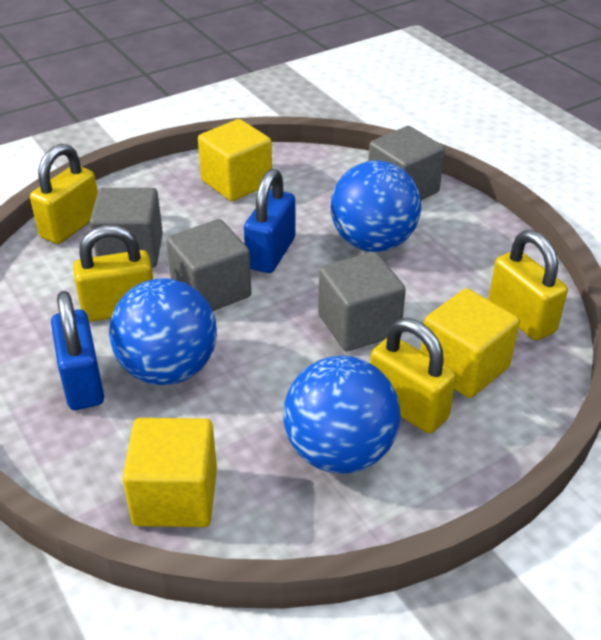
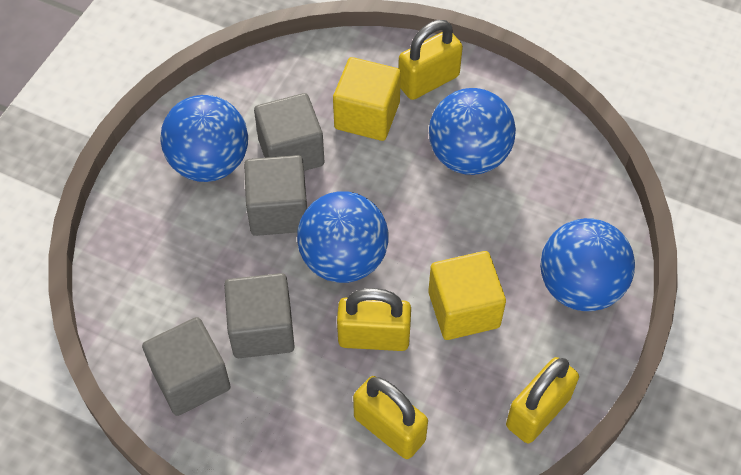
blue ball: 3 -> 4
blue padlock: 2 -> 0
yellow cube: 3 -> 2

